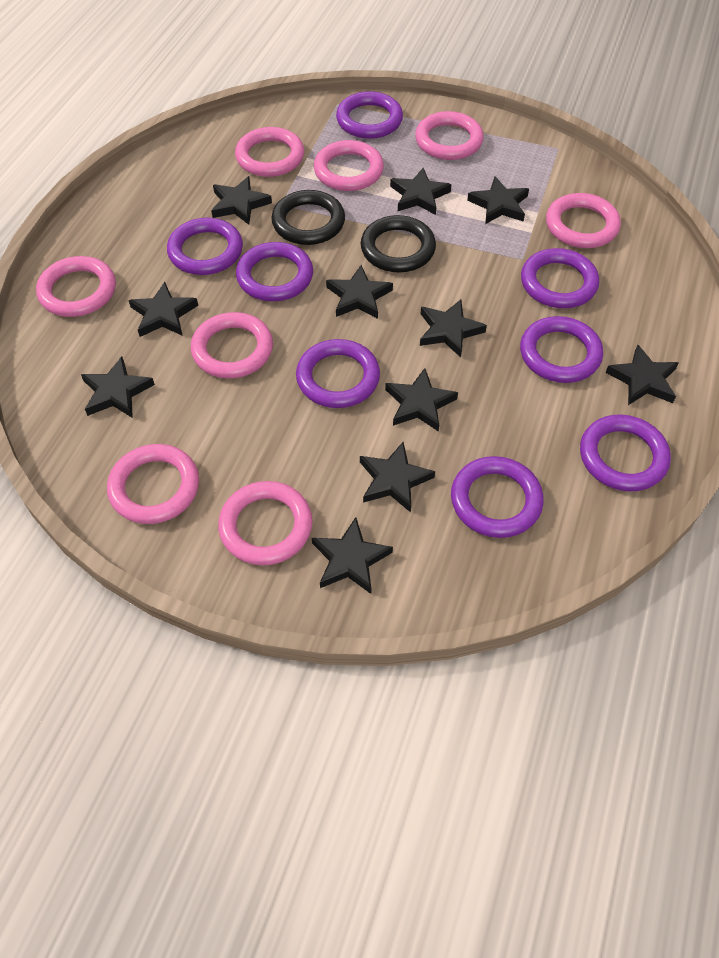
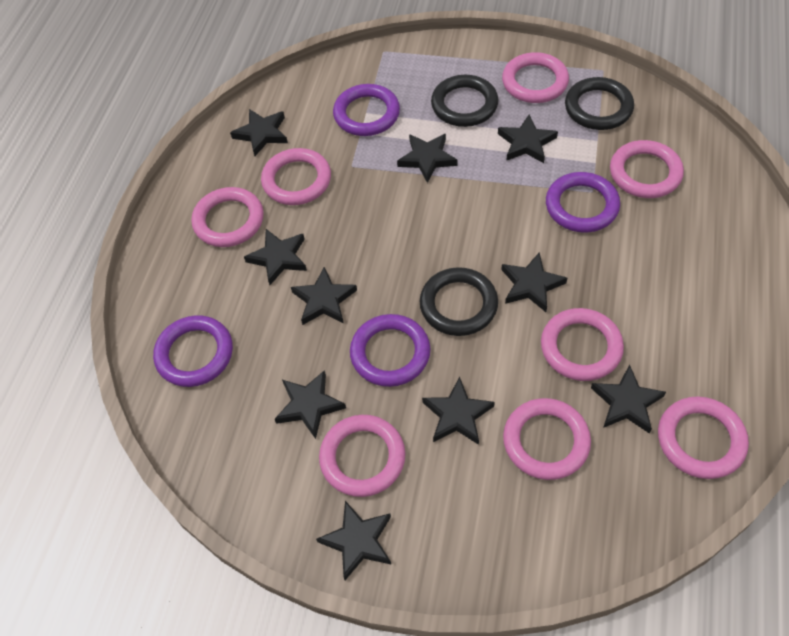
black ring: 2 -> 3
black star: 11 -> 10
purple ring: 8 -> 4

